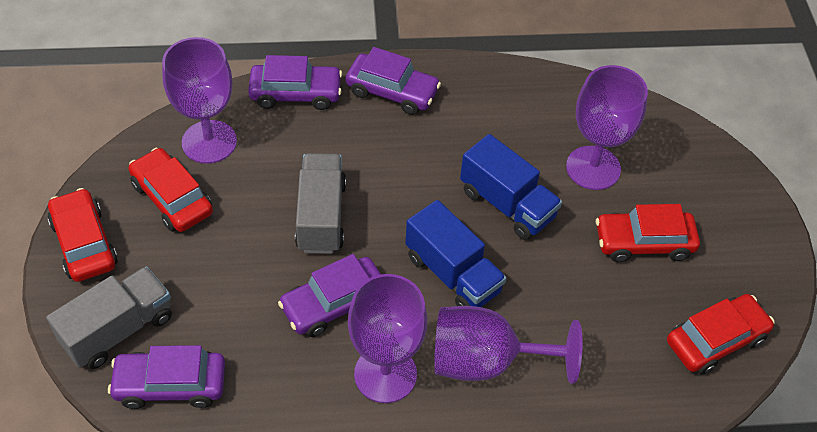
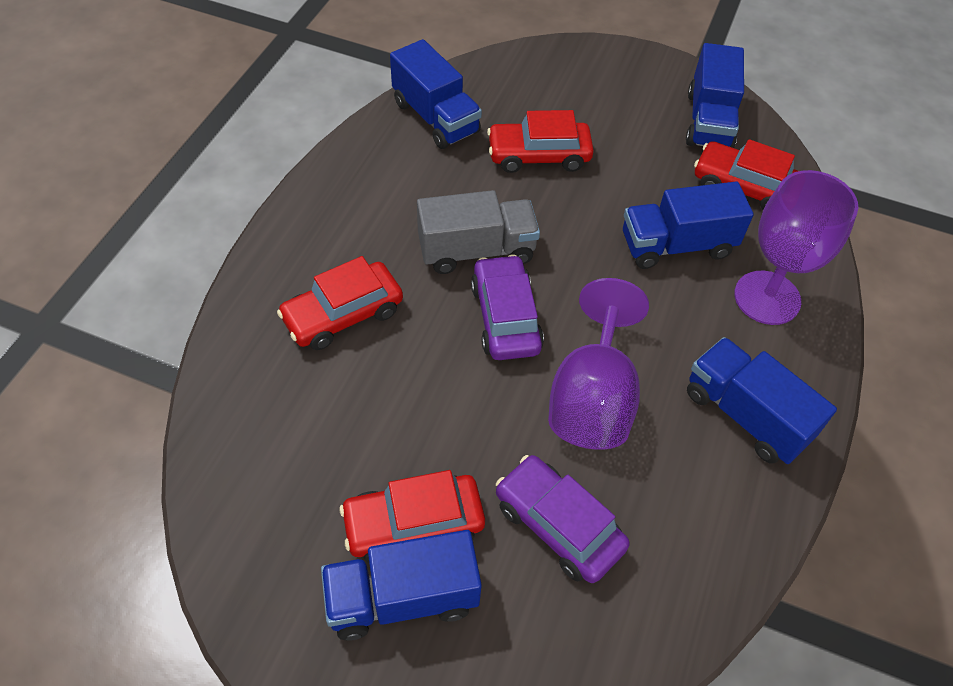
blue truck: 2 -> 5
grey truck: 2 -> 1
purple car: 4 -> 2
purple goblet: 4 -> 2

